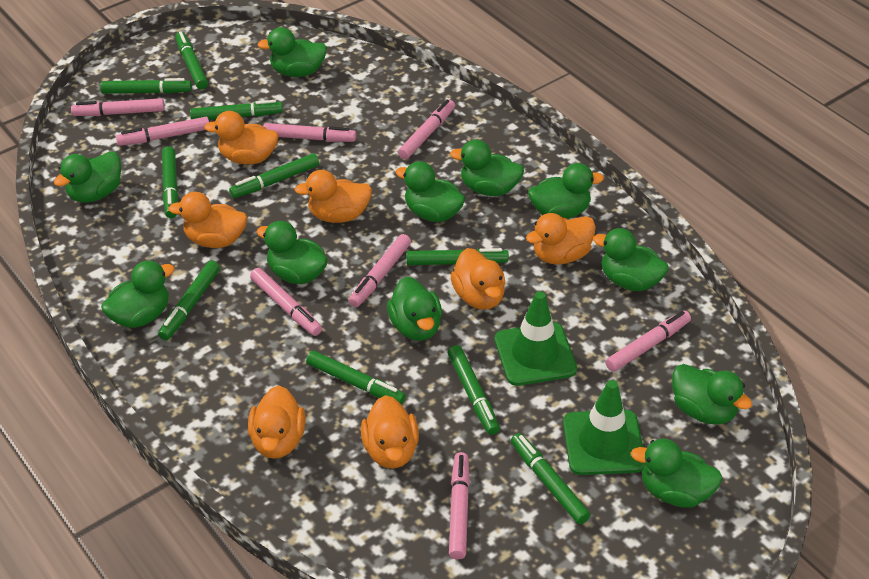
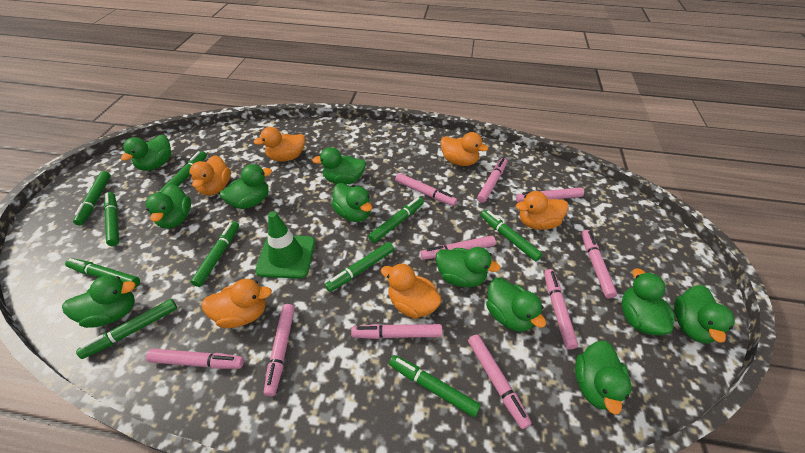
green traffic cone: 2 -> 1
orange duck: 7 -> 6
pink marker: 8 -> 10

